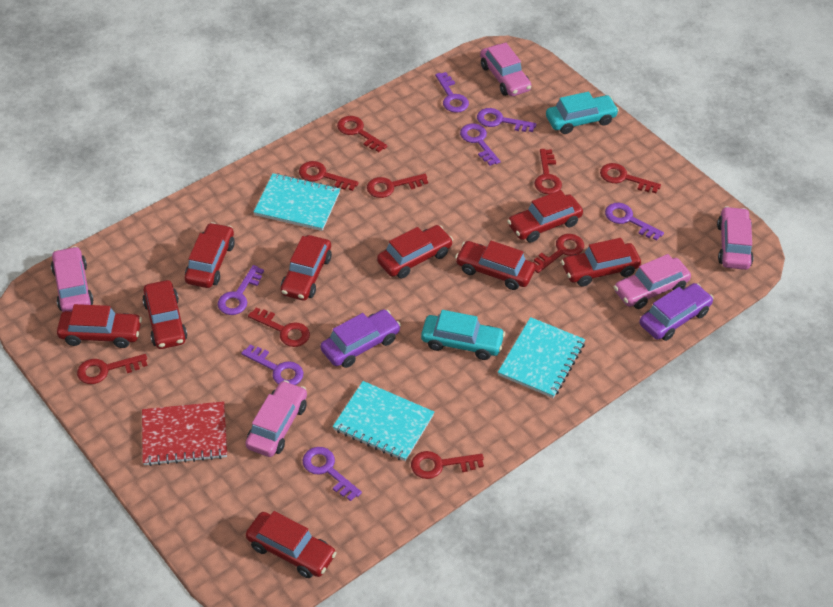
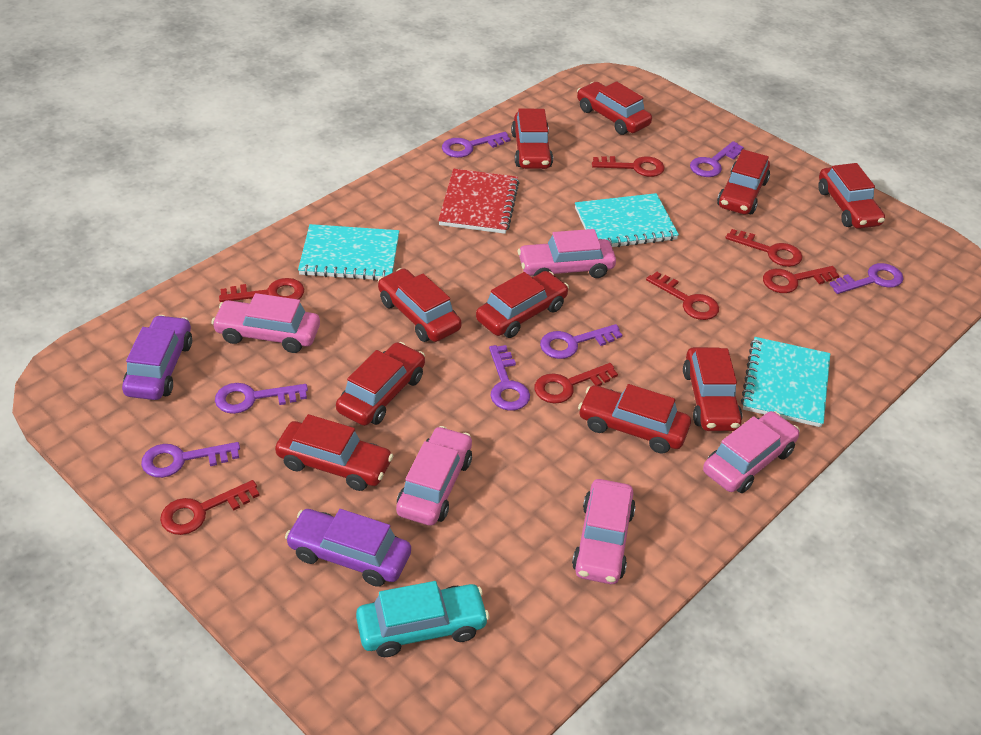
red car: 9 -> 10
red key: 9 -> 7
turquoise car: 2 -> 1

